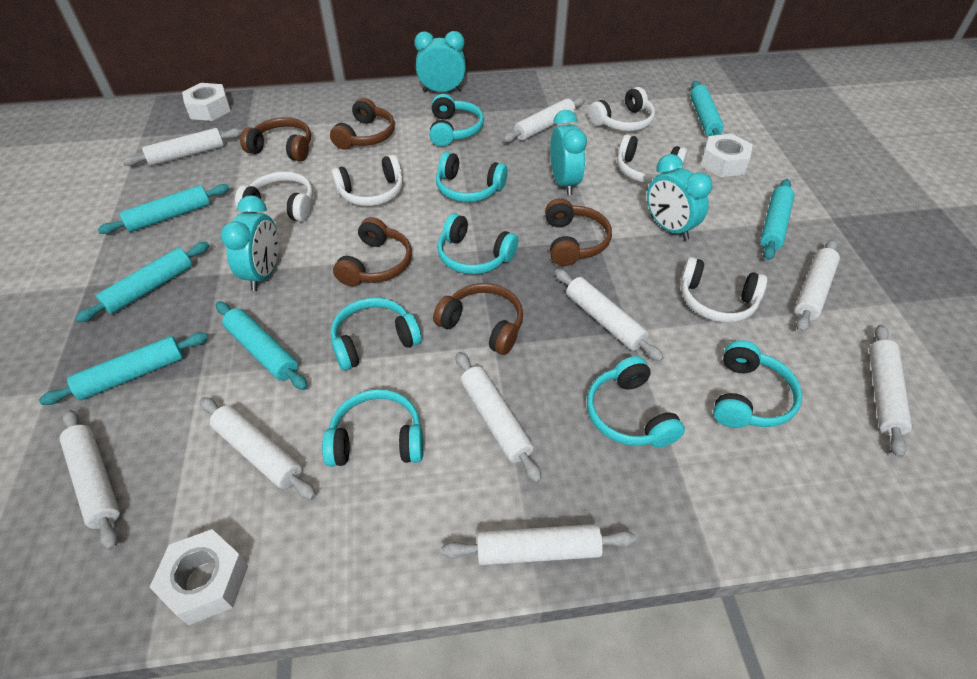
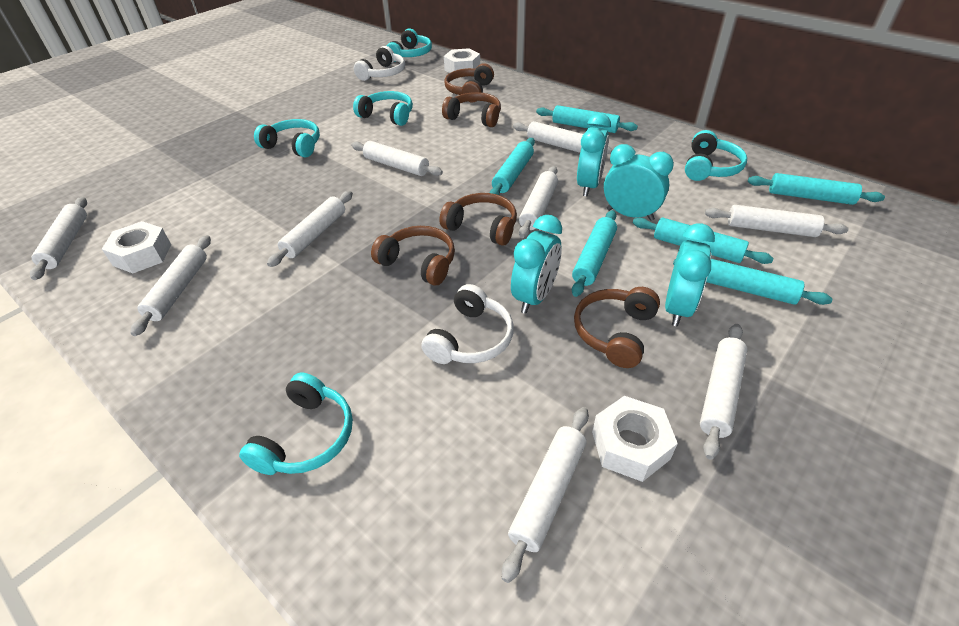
turquoise headphones: 7 -> 5
white headphones: 5 -> 2

